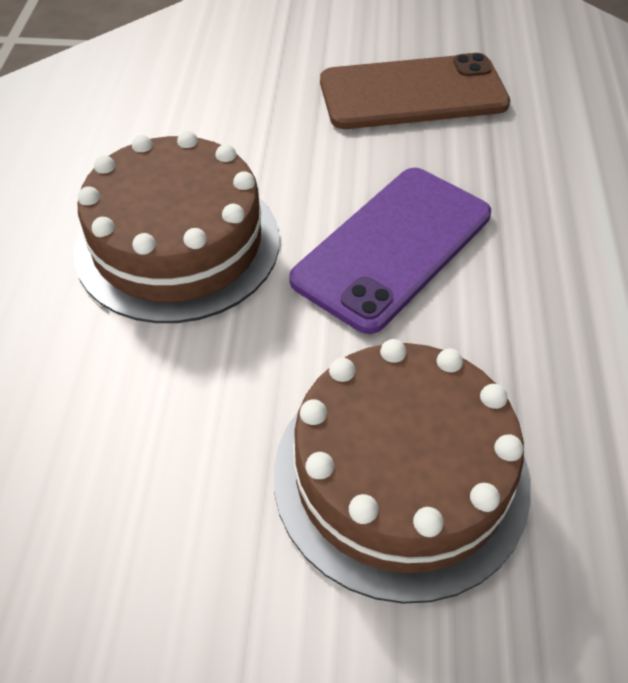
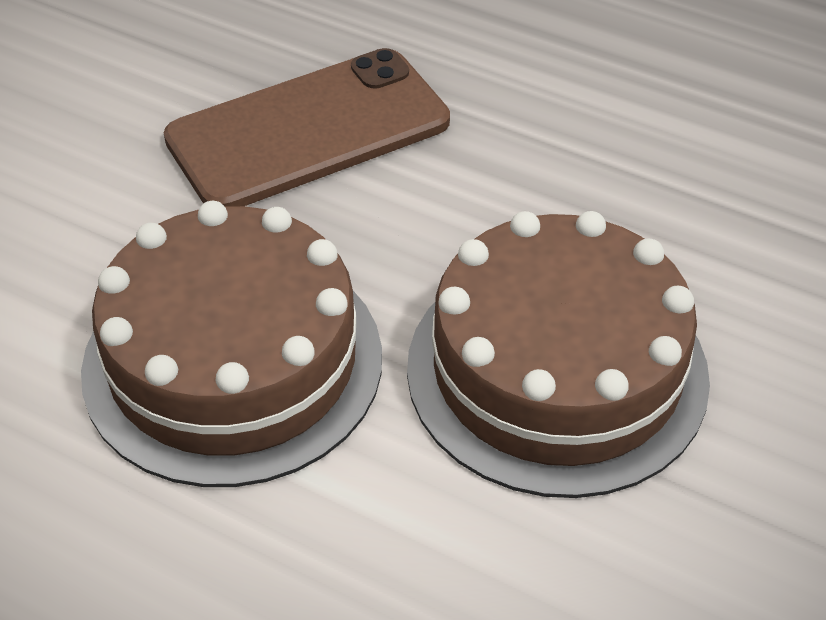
purple phone: 1 -> 0

